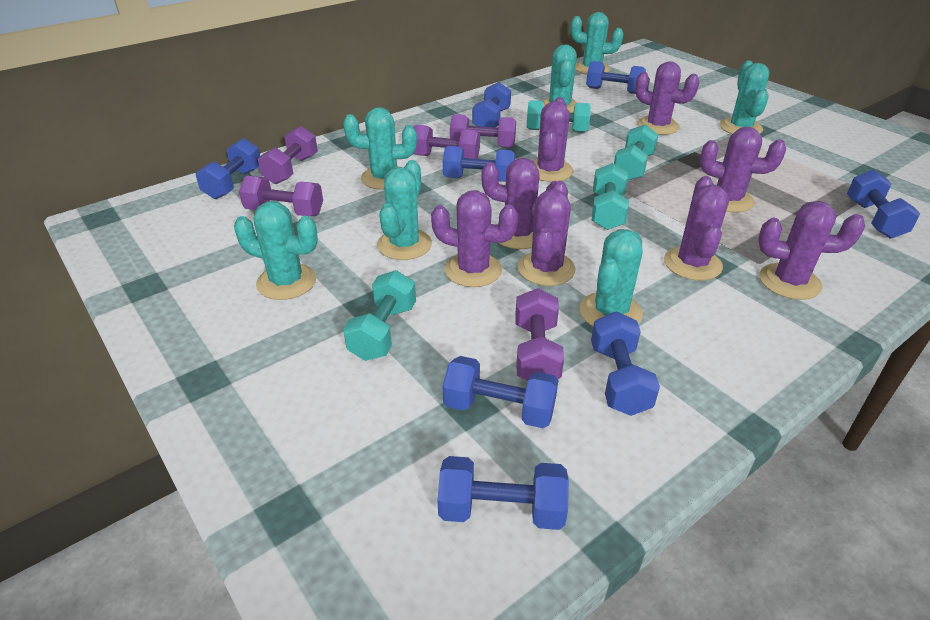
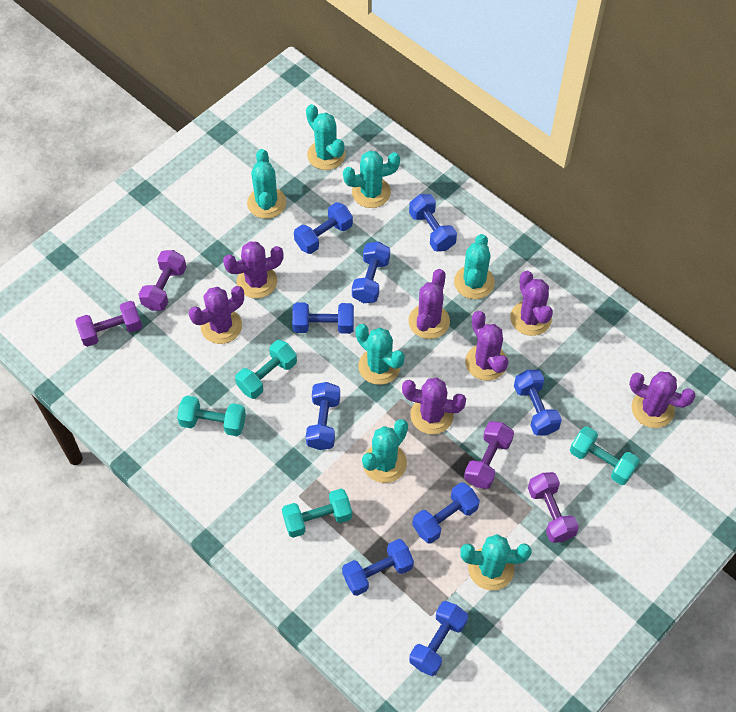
blue dumbbell: 8 -> 9
purple cactus: 8 -> 7
purple dumbbell: 5 -> 4

